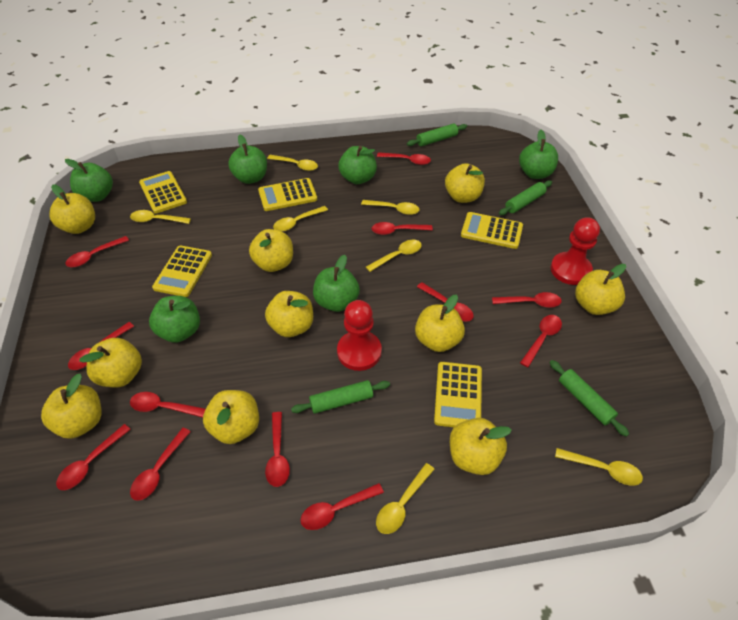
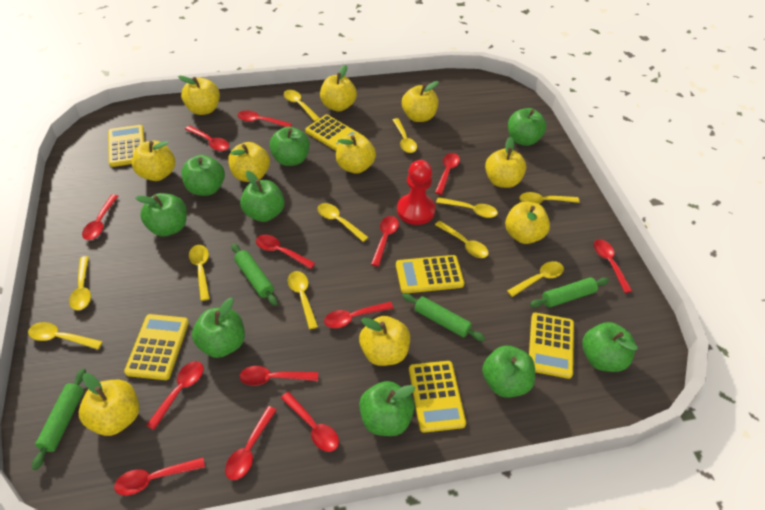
green apple: 6 -> 9
red pawn: 2 -> 1
red spoon: 12 -> 13
yellow calculator: 5 -> 6
yellow spoon: 7 -> 11

